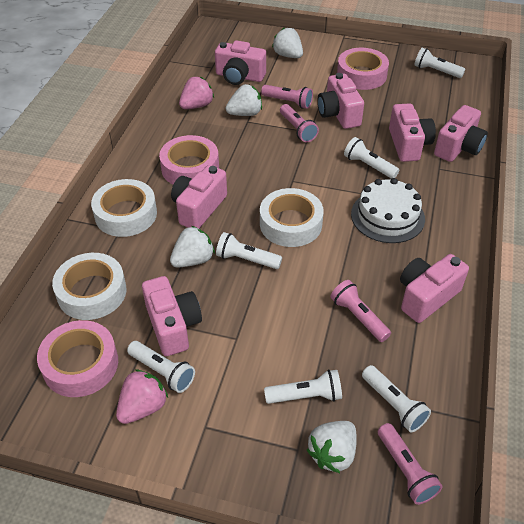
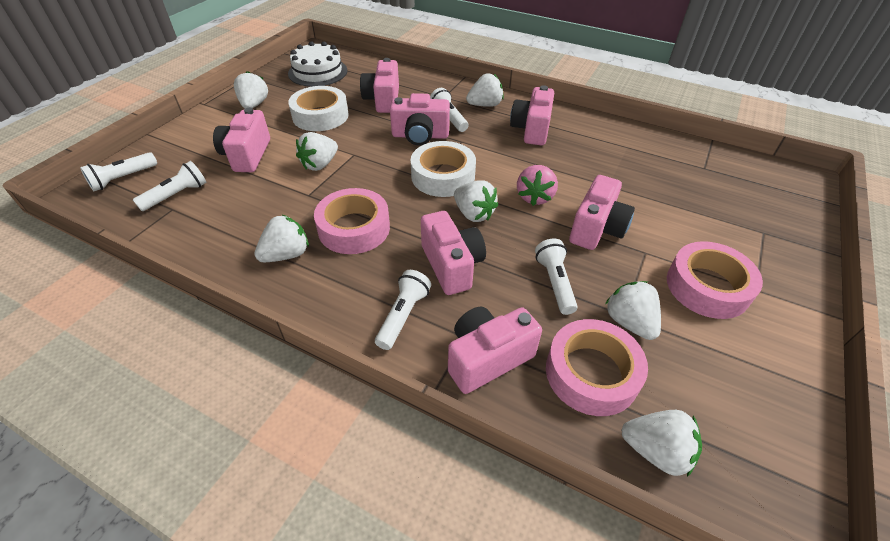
pink flashlight: 4 -> 0
pink strawberry: 2 -> 1
white flashlight: 6 -> 5
white strawberry: 4 -> 7
white tape: 3 -> 2

